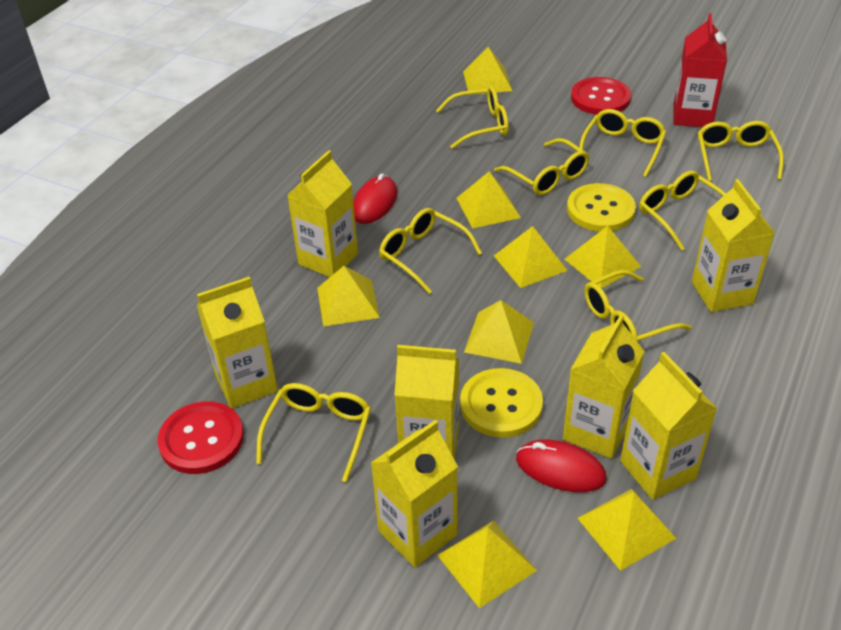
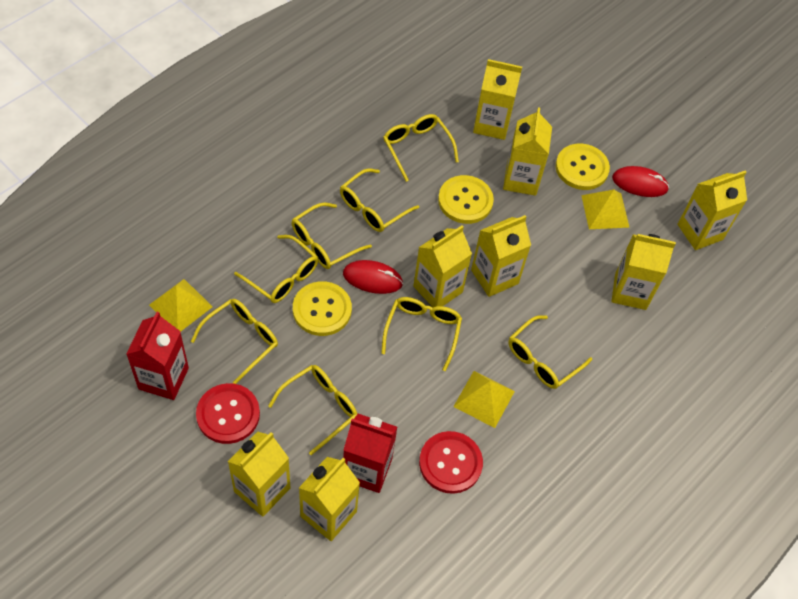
red carton: 1 -> 2
yellow button: 2 -> 3
yellow carton: 7 -> 8
yellow pyramid: 8 -> 3

